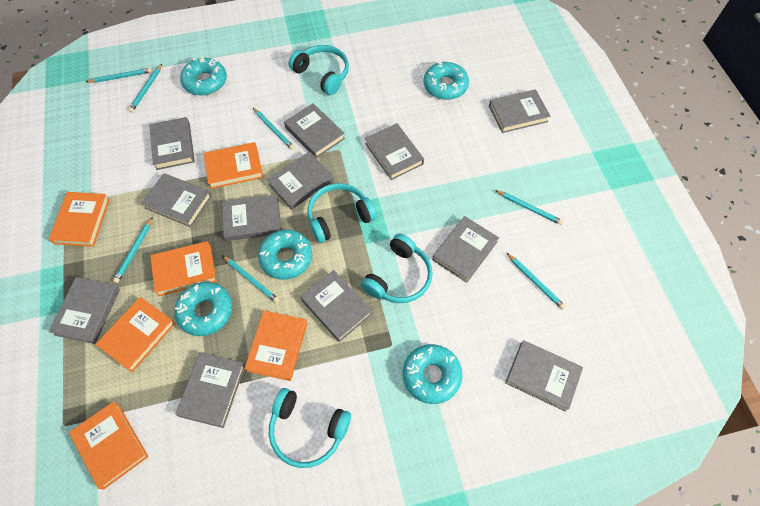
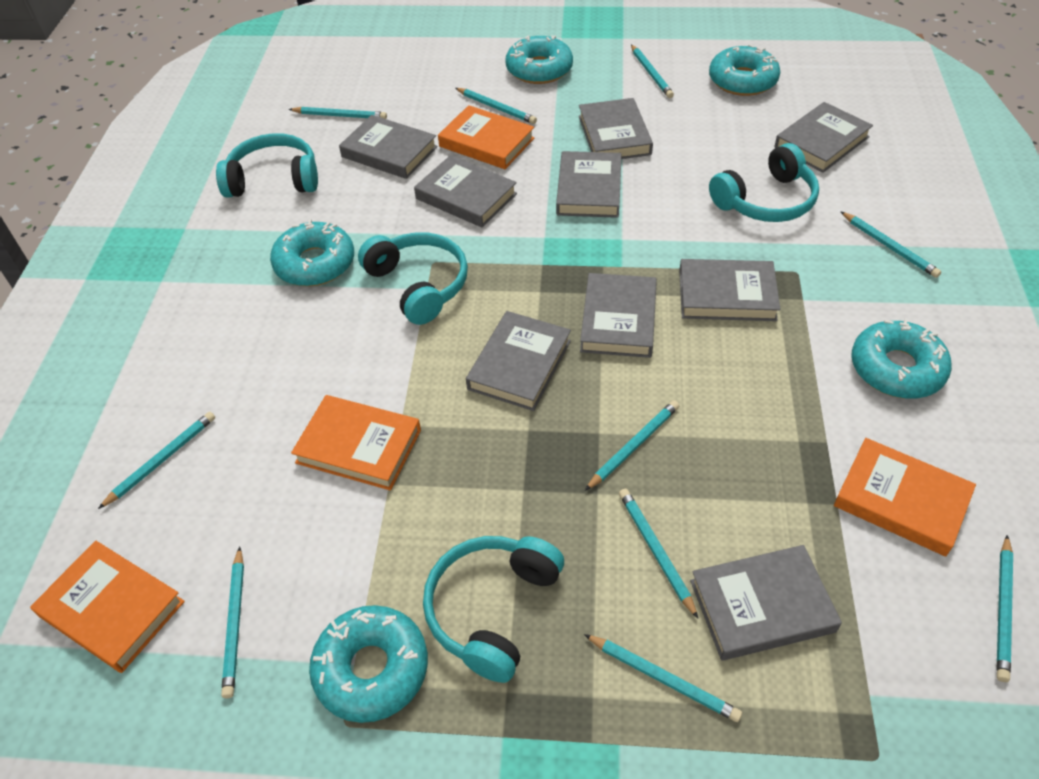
grey book: 12 -> 9
orange book: 6 -> 4
turquoise pencil: 7 -> 10

